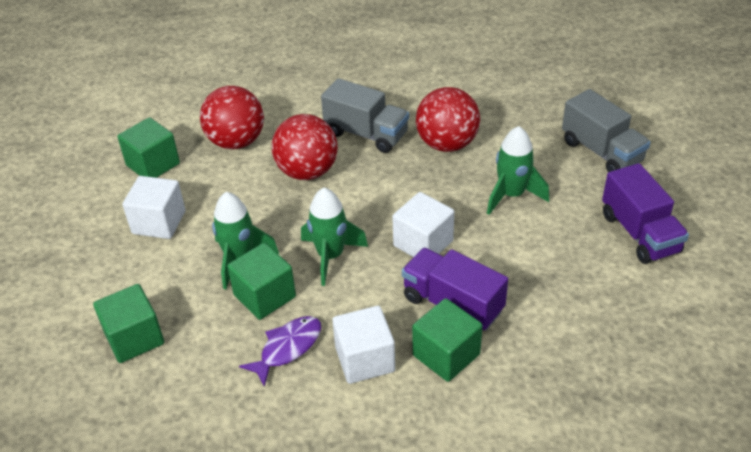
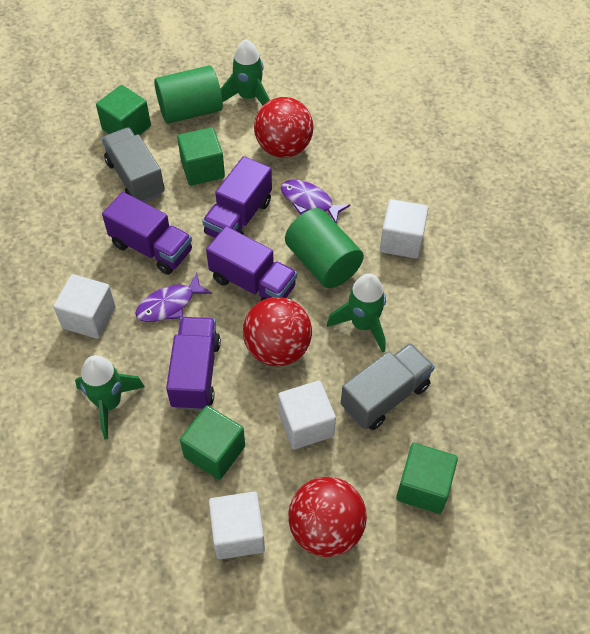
green cylinder: 0 -> 2
purple fish: 1 -> 2
purple truck: 2 -> 4
white cube: 3 -> 4

